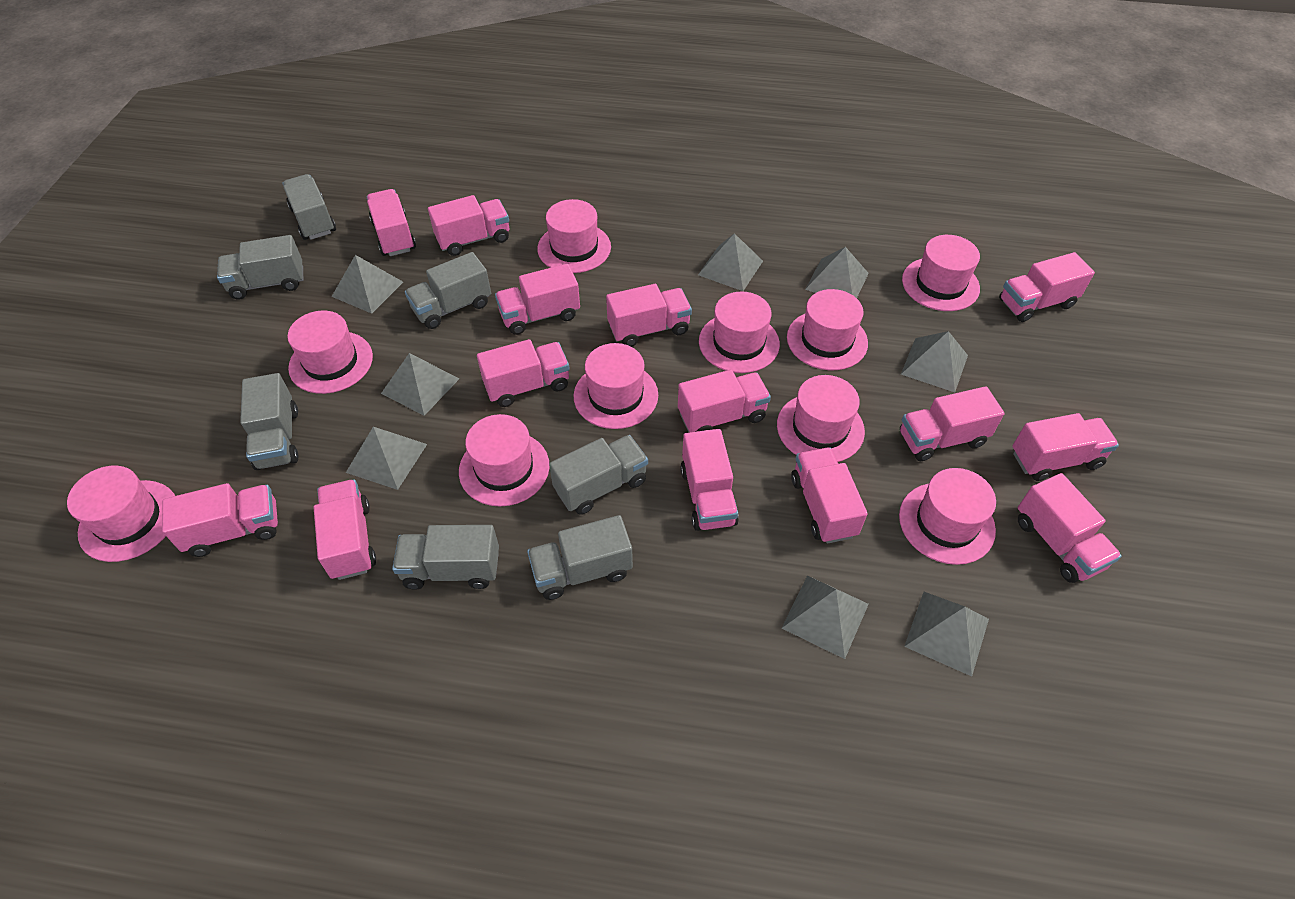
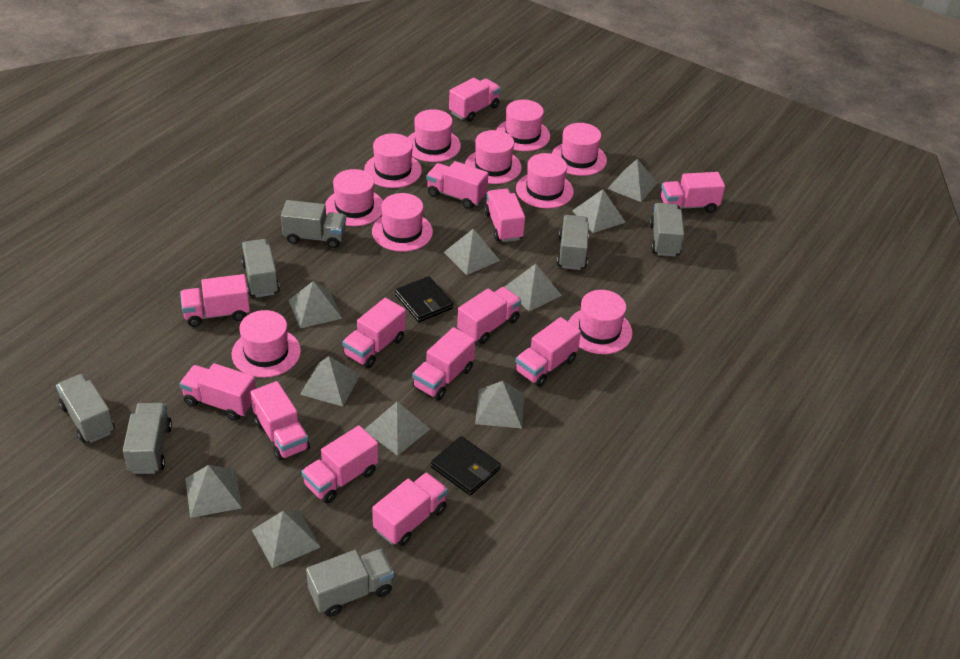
black wallet: 0 -> 2
grey pyramid: 8 -> 10
pink truck: 14 -> 13

